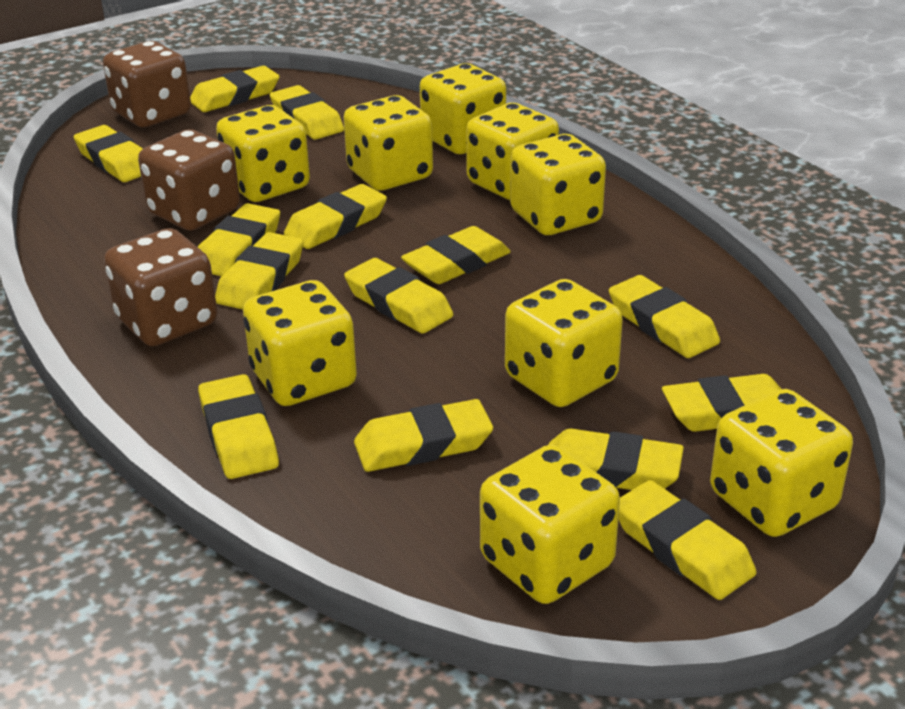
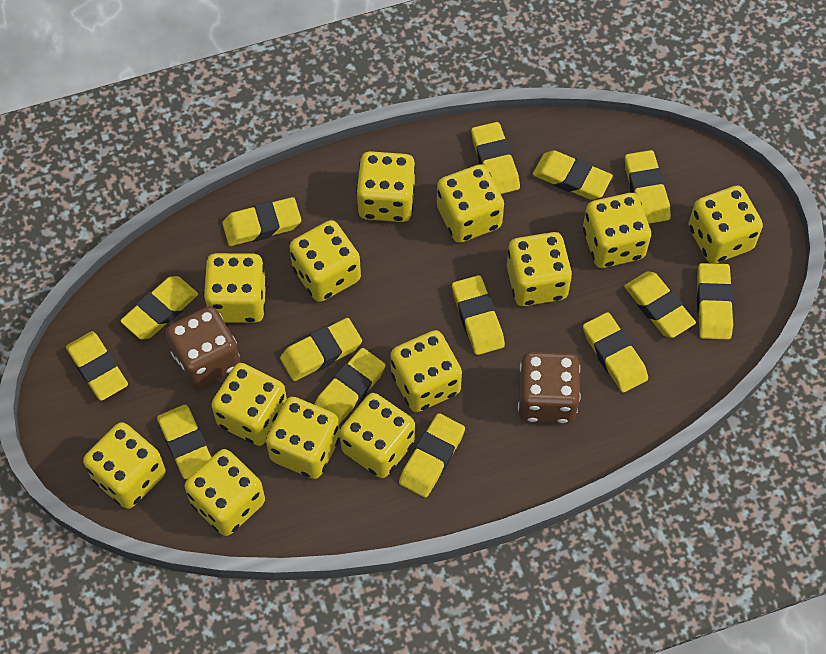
brown dice: 3 -> 2
yellow dice: 9 -> 13

